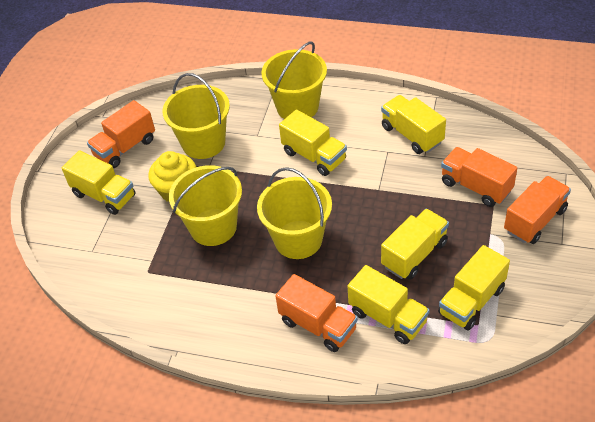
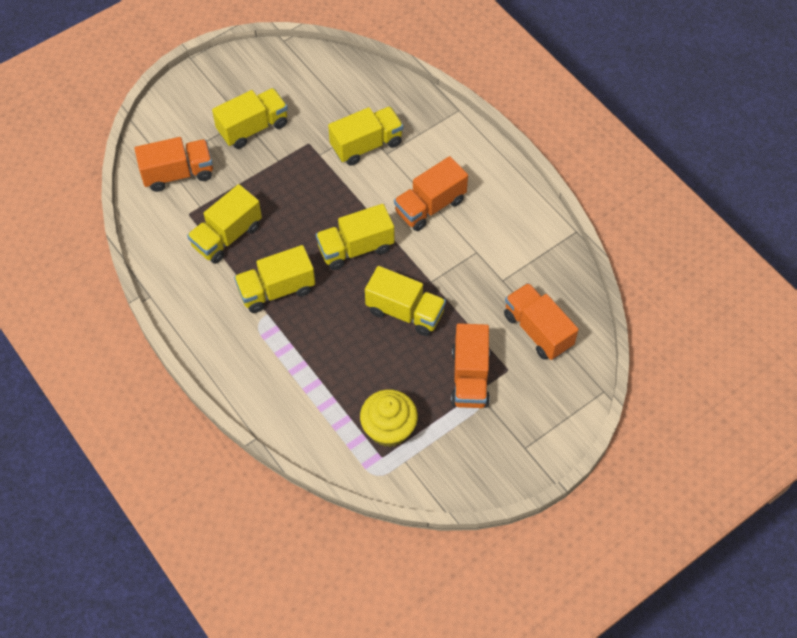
yellow bucket: 4 -> 0

